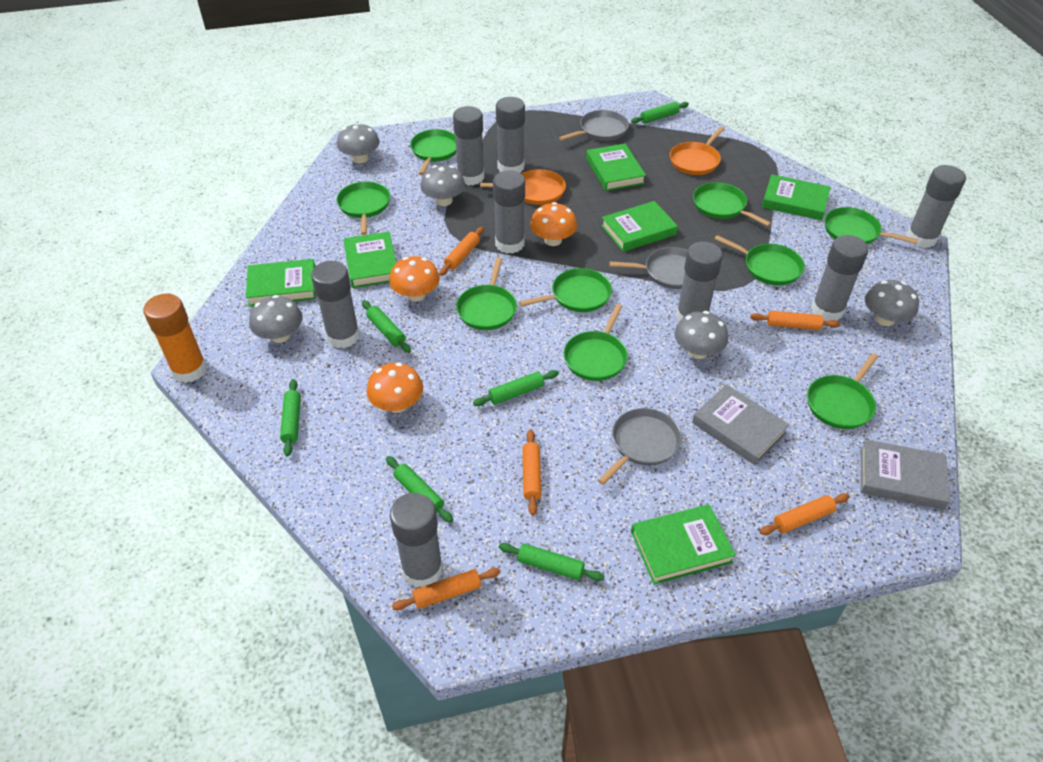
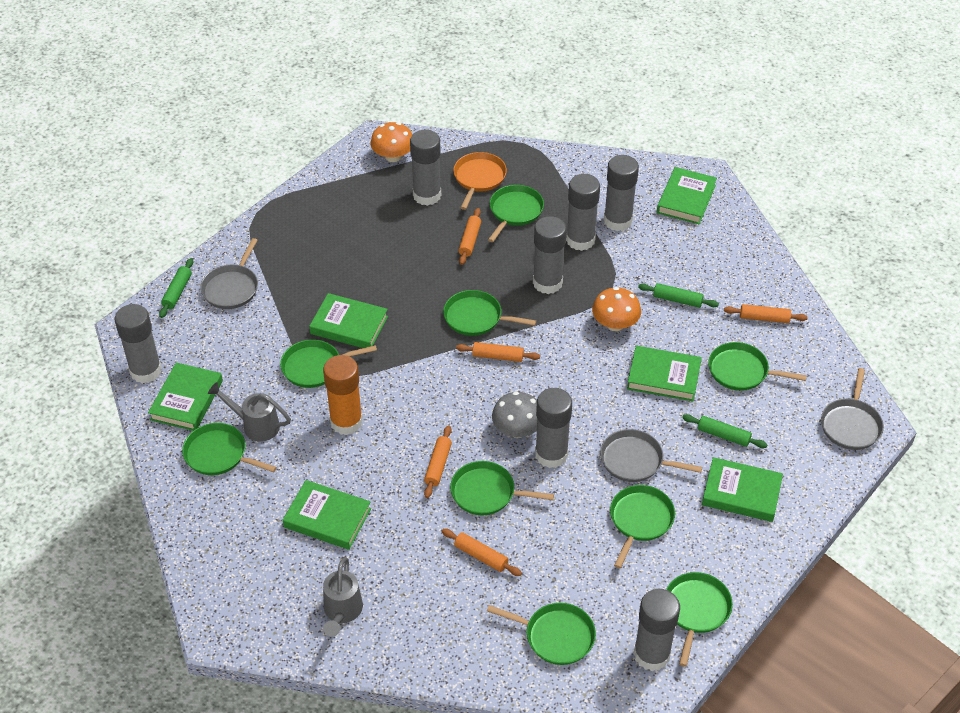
green rolling pin: 6 -> 3
grey book: 2 -> 0
grey glue stick: 8 -> 7
grey mushroom: 5 -> 1
grey watering can: 0 -> 2
orange mushroom: 3 -> 2
orange pan: 2 -> 1

